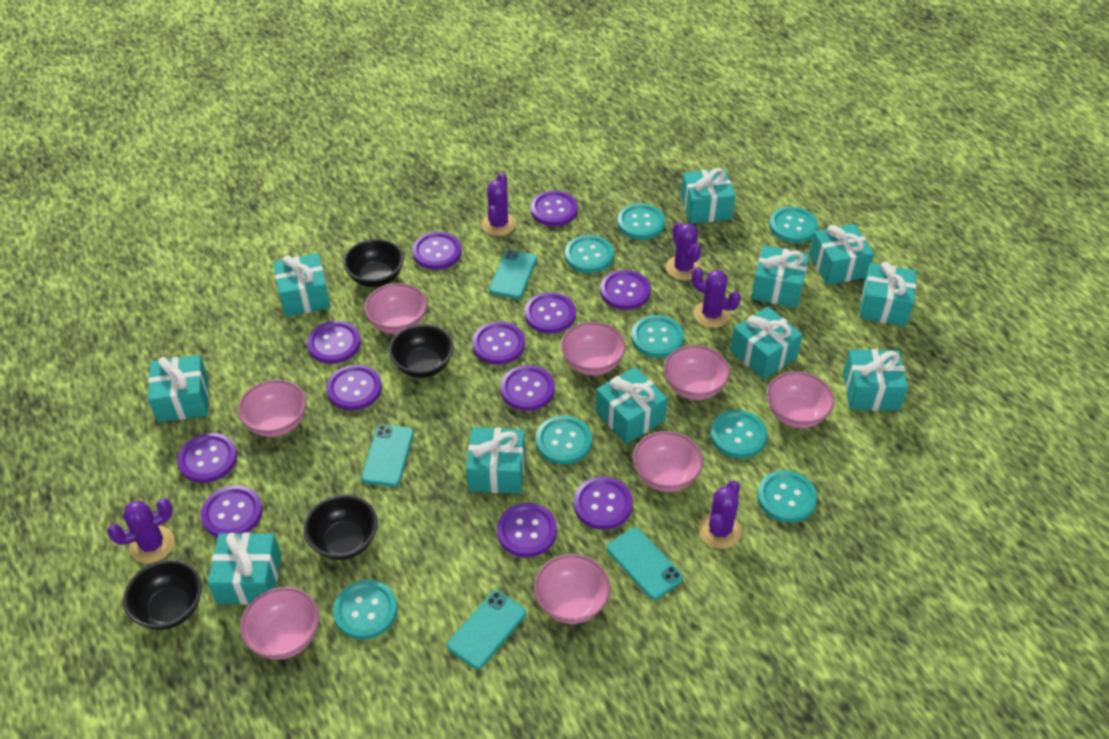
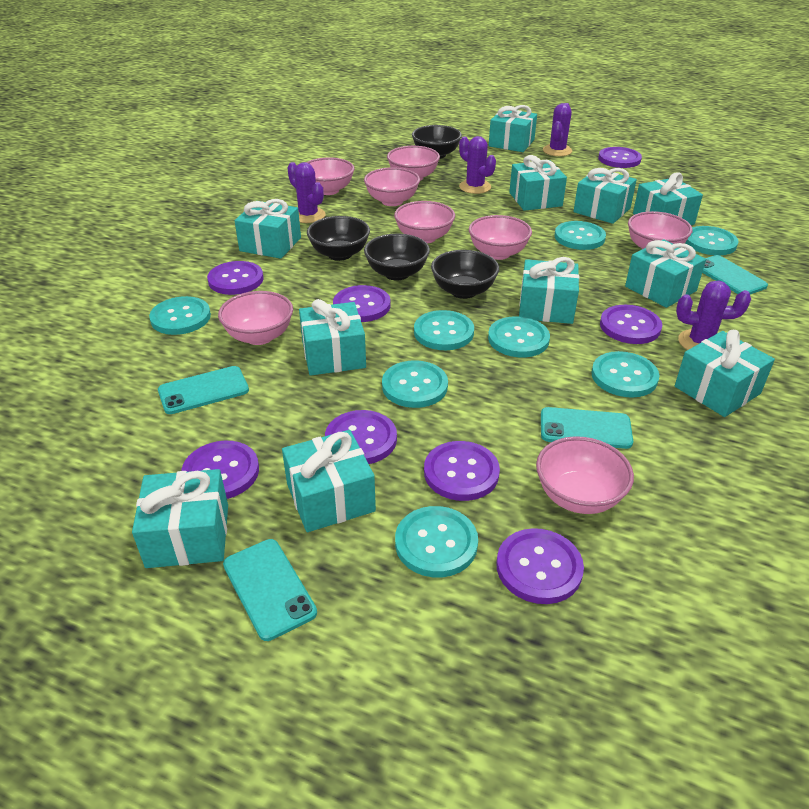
purple button: 12 -> 8
purple cactus: 5 -> 4

